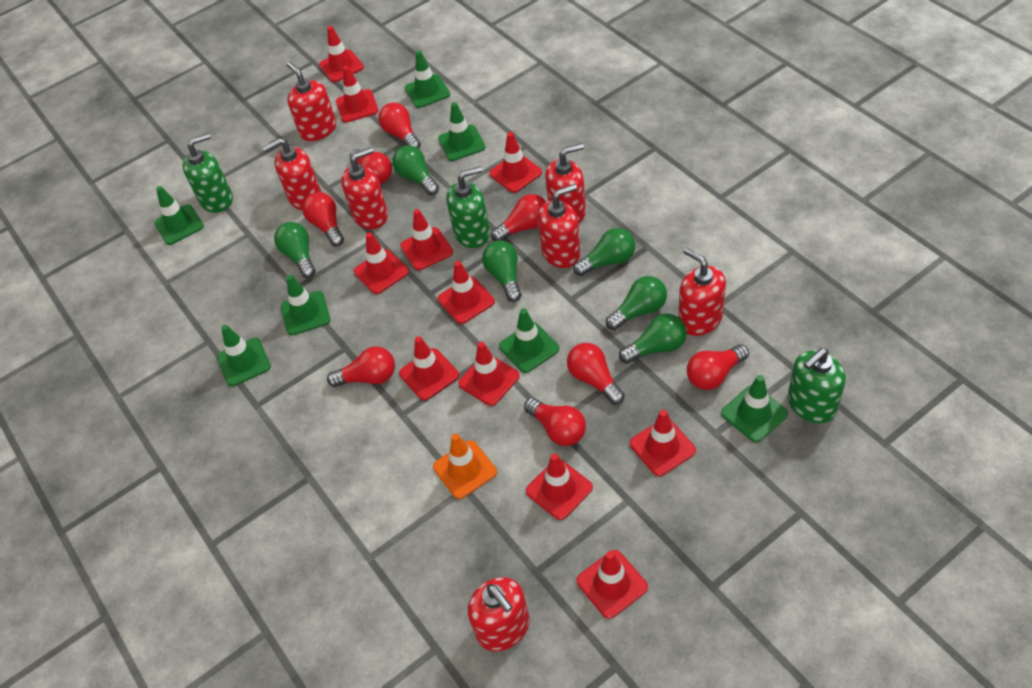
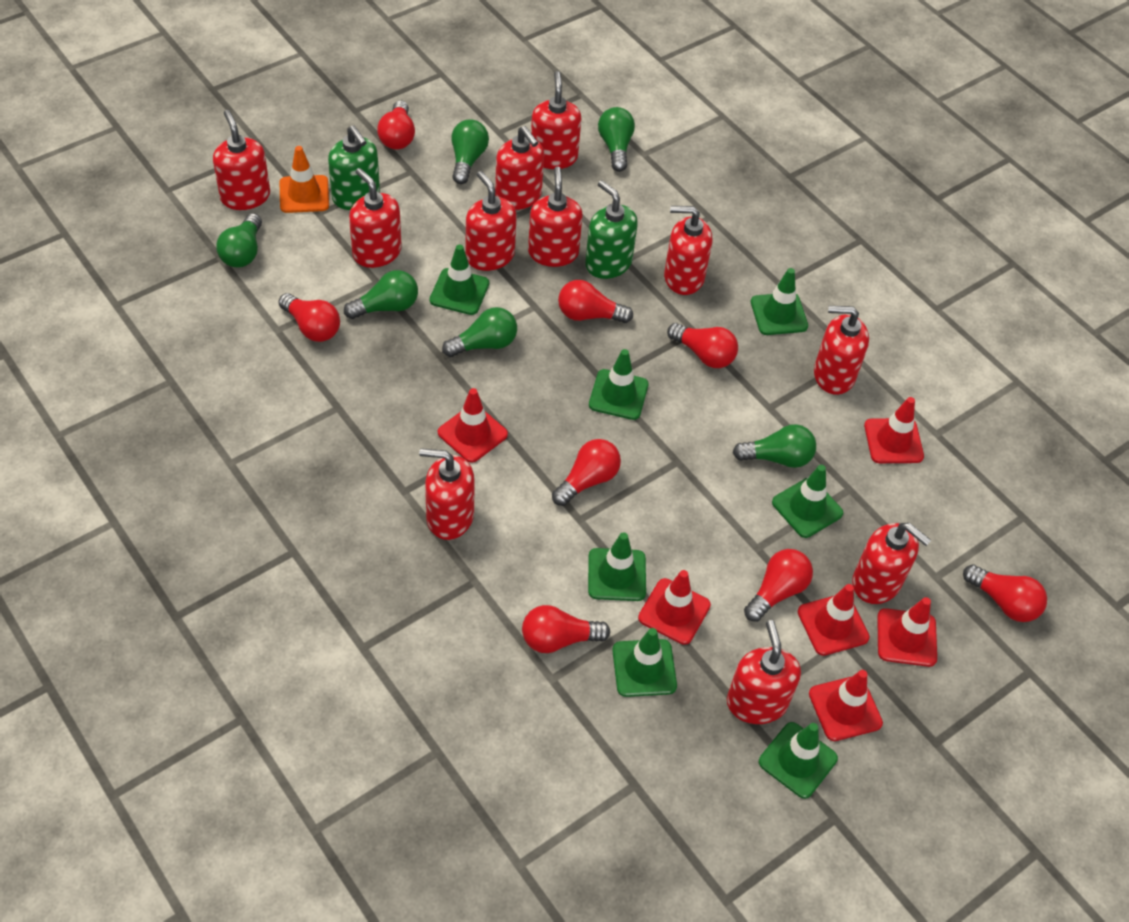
green soap dispenser: 3 -> 2
red soap dispenser: 7 -> 11
red traffic cone: 11 -> 6

